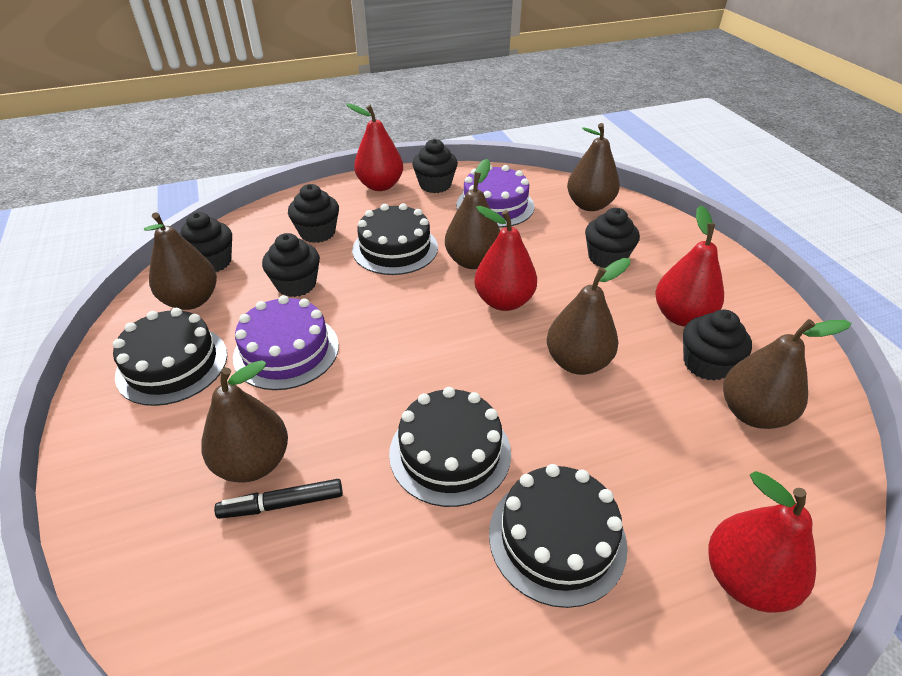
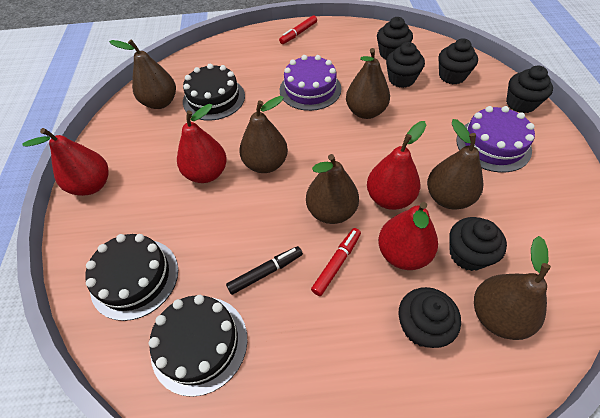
black cake: 4 -> 3
red marker: 0 -> 2

